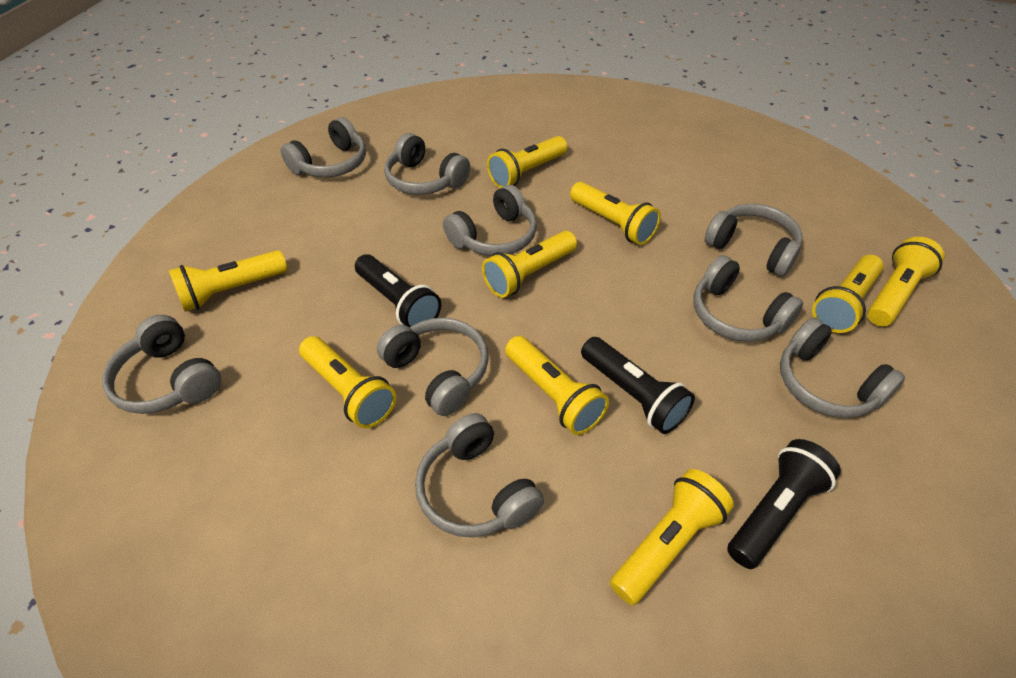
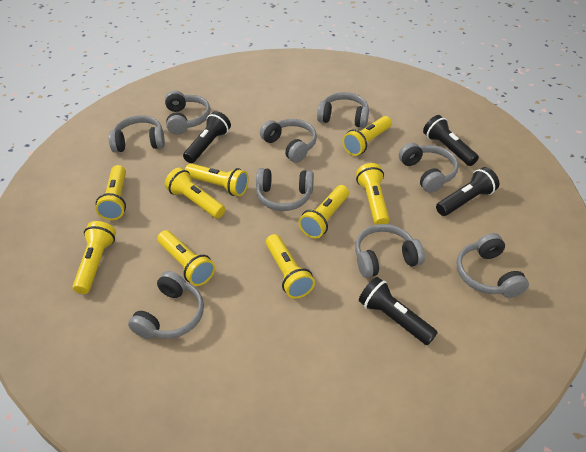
black flashlight: 3 -> 4

